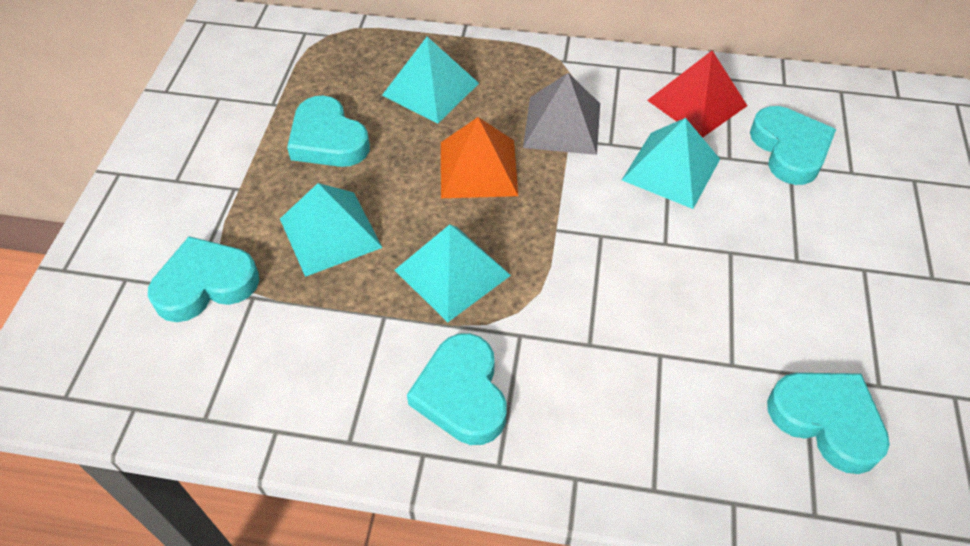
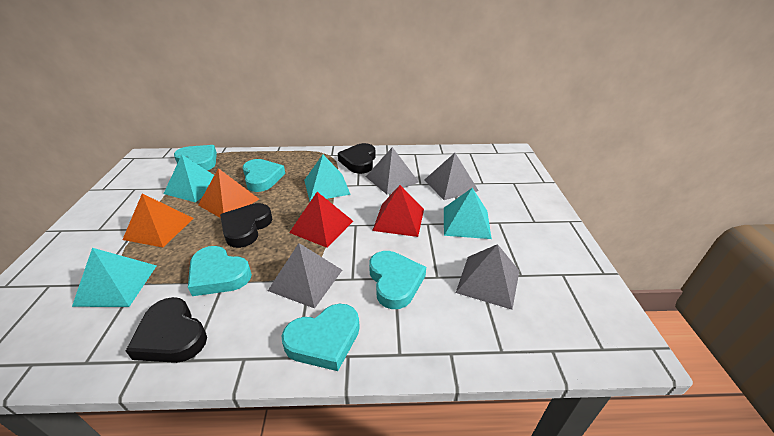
black heart: 0 -> 3
grey pyramid: 1 -> 4
orange pyramid: 1 -> 2
red pyramid: 1 -> 2

